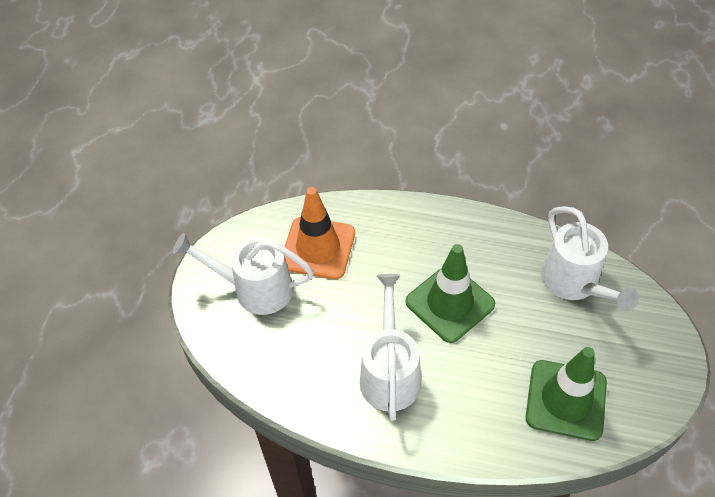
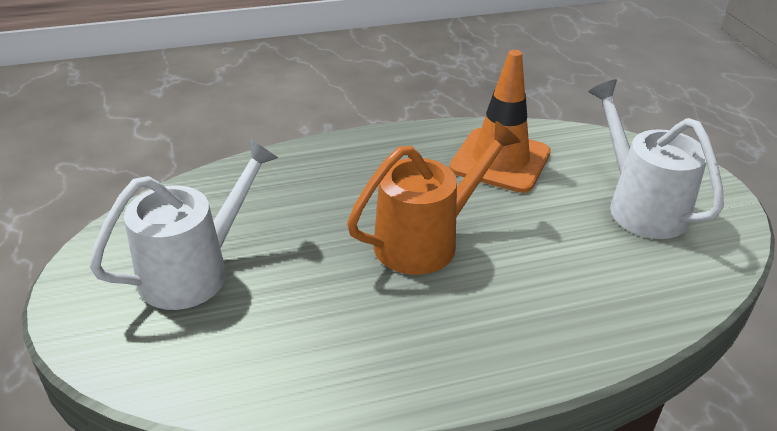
green traffic cone: 2 -> 0
orange watering can: 0 -> 1
white watering can: 3 -> 2

